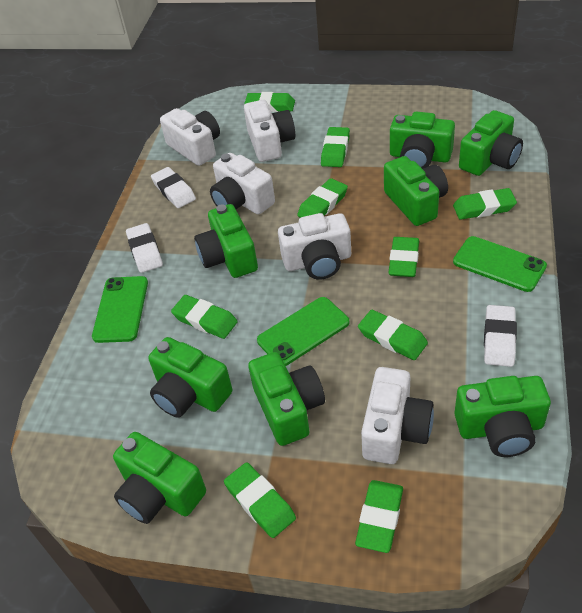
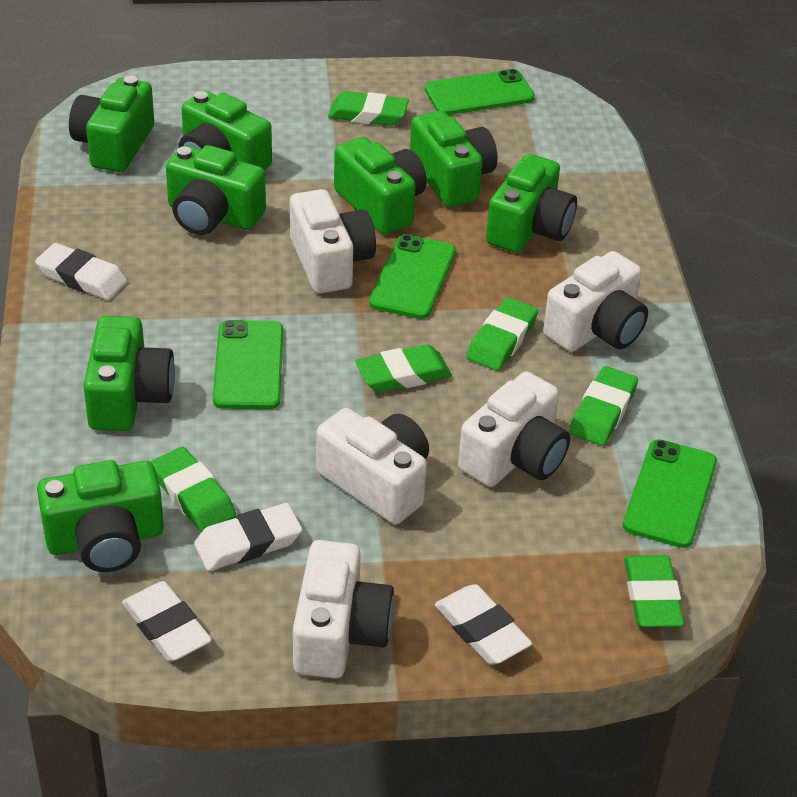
green eraser: 9 -> 6
green phone: 3 -> 4
white eraser: 3 -> 4

